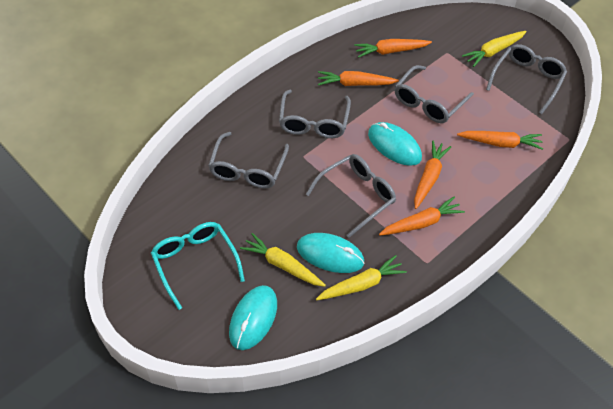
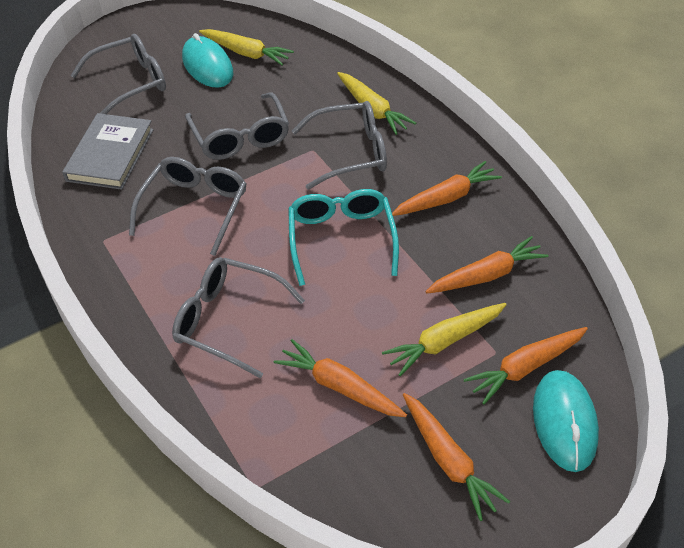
grey book: 0 -> 1
turquoise mouse: 3 -> 2

